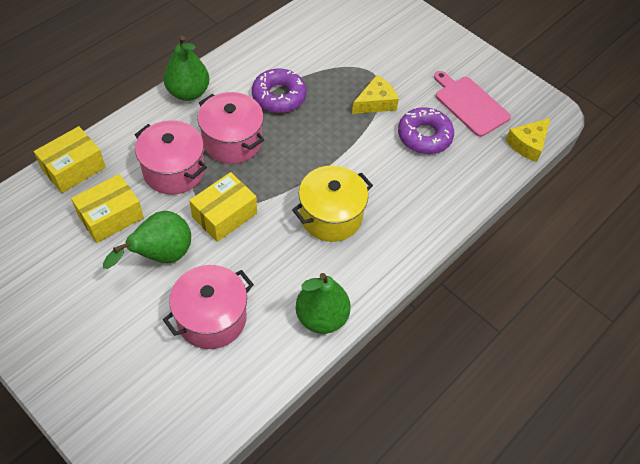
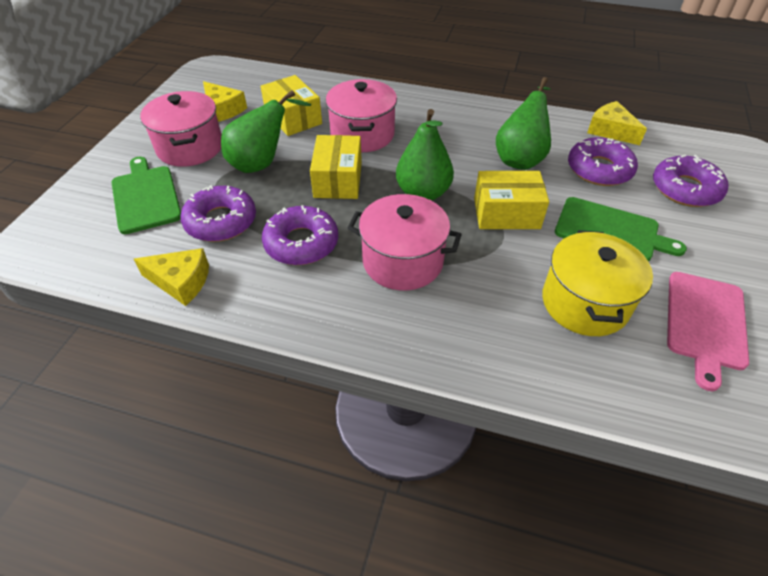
green cutting board: 0 -> 2
purple donut: 2 -> 4
yellow cheese: 2 -> 3

